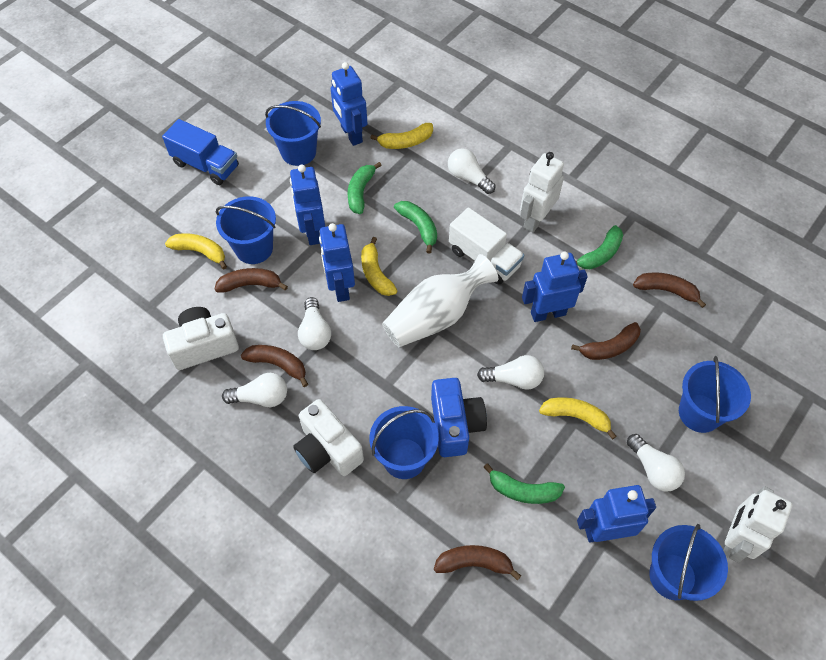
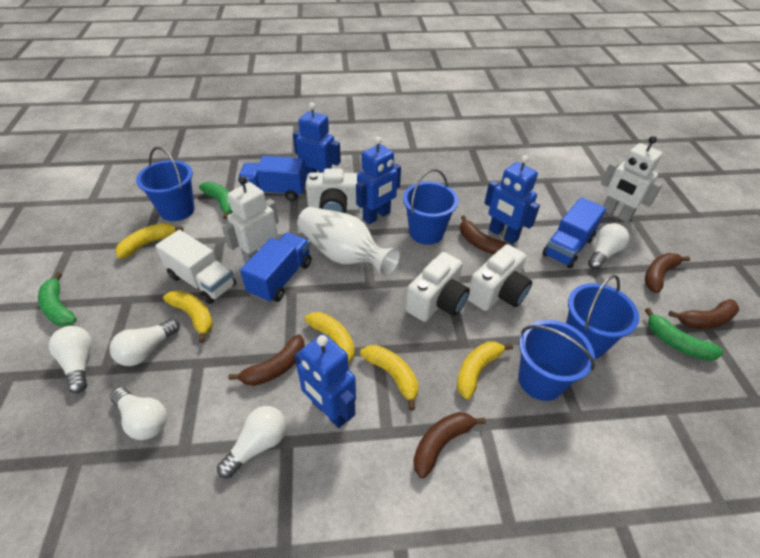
blue bucket: 5 -> 4
blue camera: 1 -> 0
blue robot: 5 -> 4
blue truck: 1 -> 3
green banana: 4 -> 3
white camera: 2 -> 3
yellow banana: 4 -> 5

